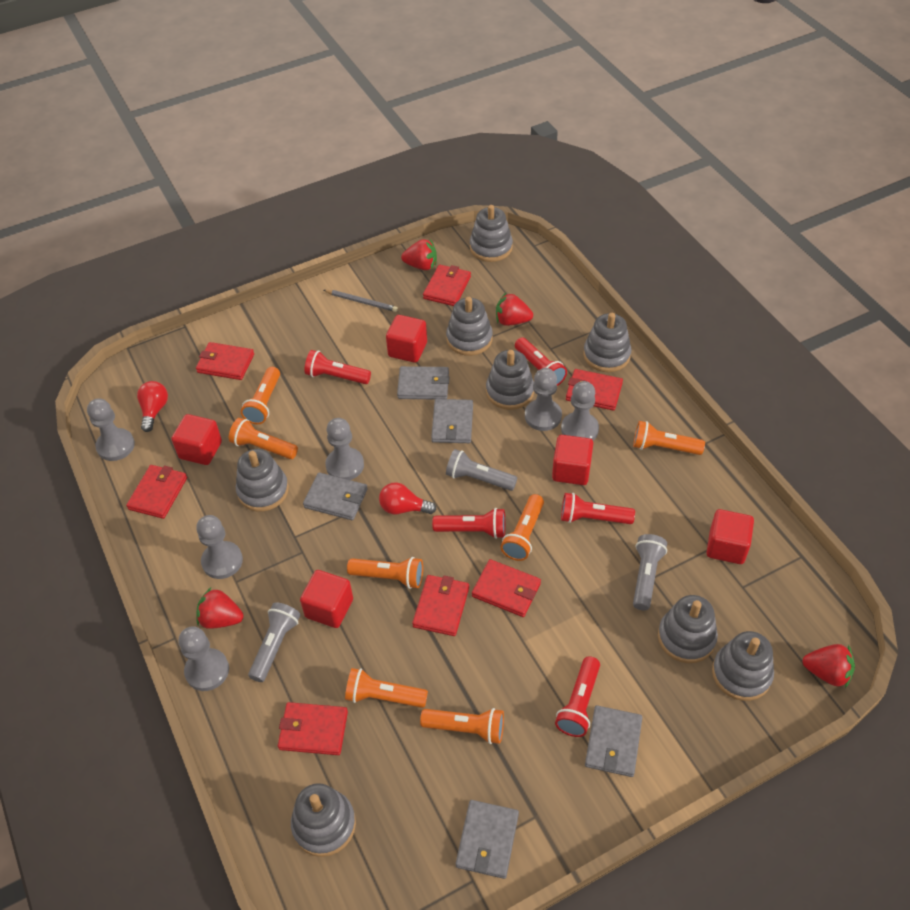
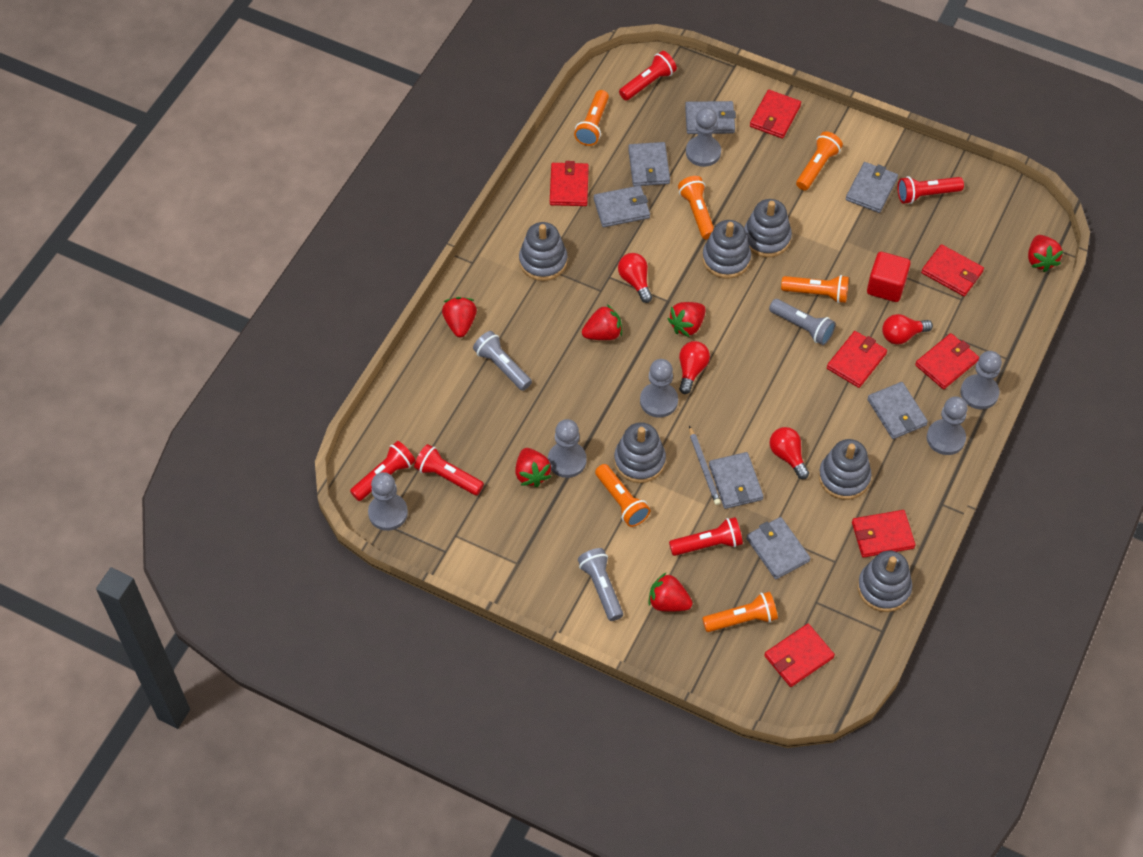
grey stacking toy: 8 -> 6
grey wallet: 5 -> 7
orange flashlight: 7 -> 6
red cube: 5 -> 1
red light bulb: 2 -> 4
red strawberry: 4 -> 6

